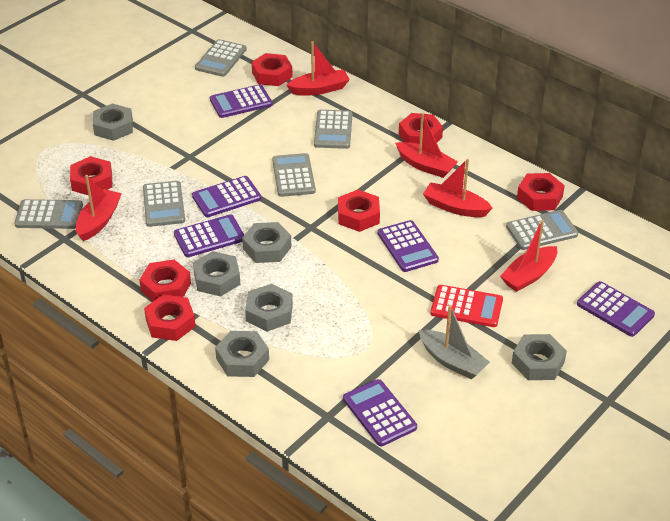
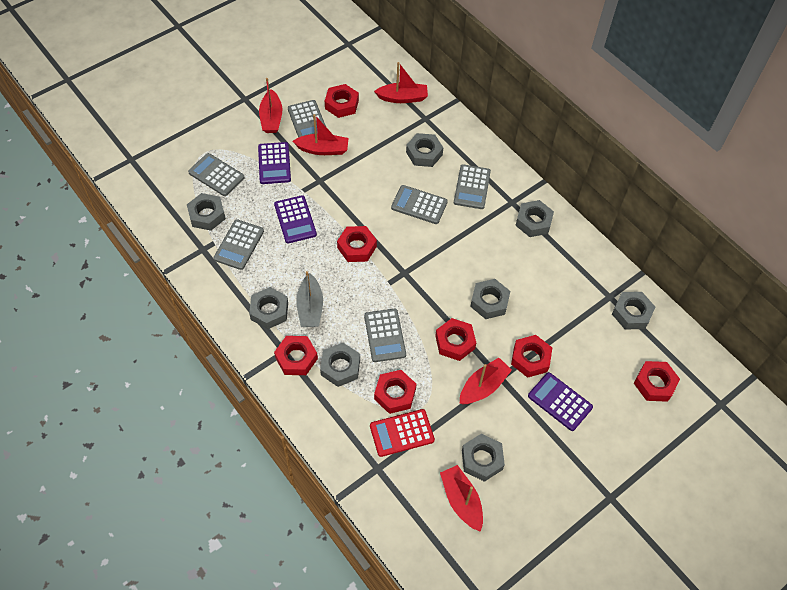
grey nut: 6 -> 8
purple calculator: 6 -> 3

